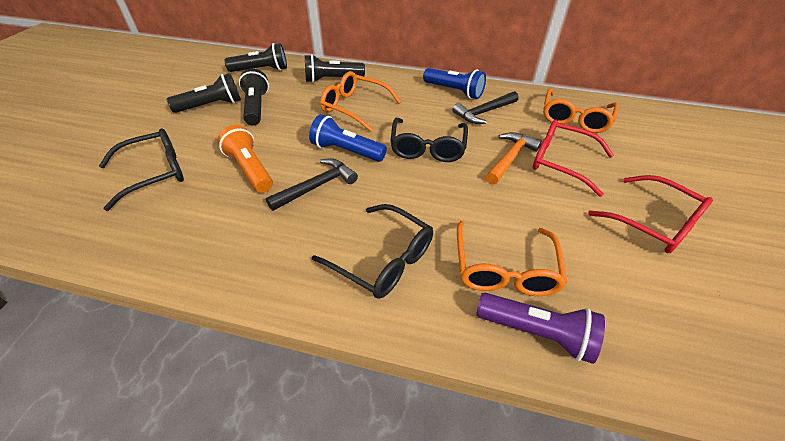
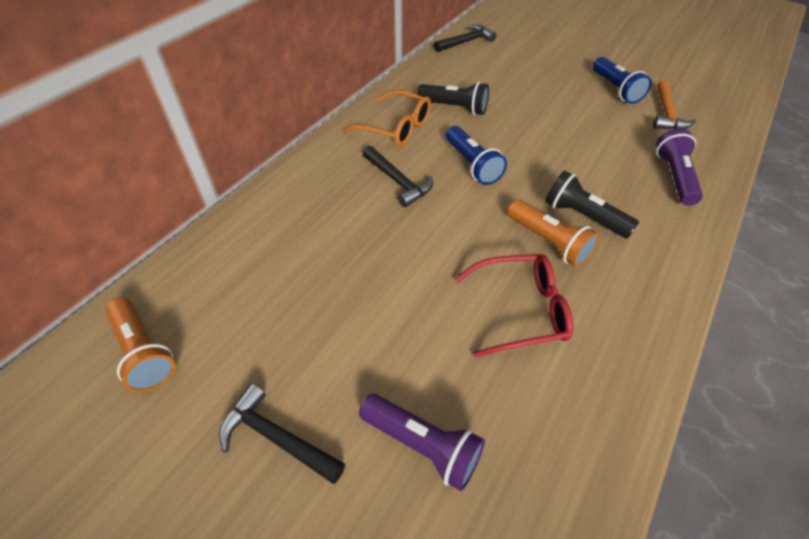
black flashlight: 4 -> 2
black glasses: 3 -> 0
black hammer: 2 -> 3
orange flashlight: 1 -> 2
orange glasses: 3 -> 1
purple flashlight: 1 -> 2
red glasses: 2 -> 1

